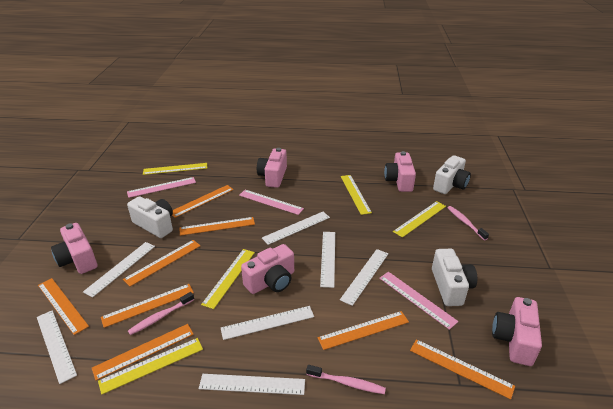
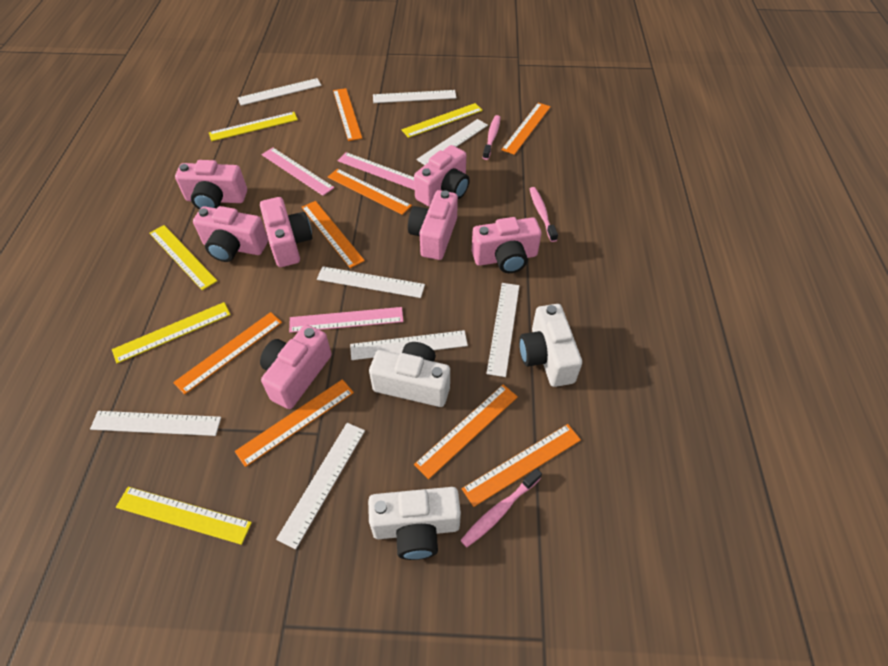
pink camera: 5 -> 7
white ruler: 7 -> 8

